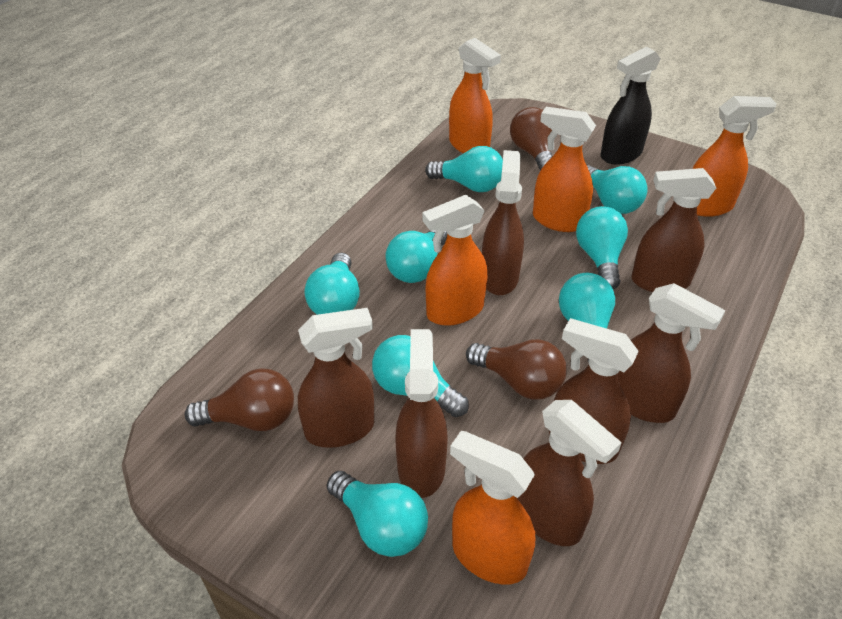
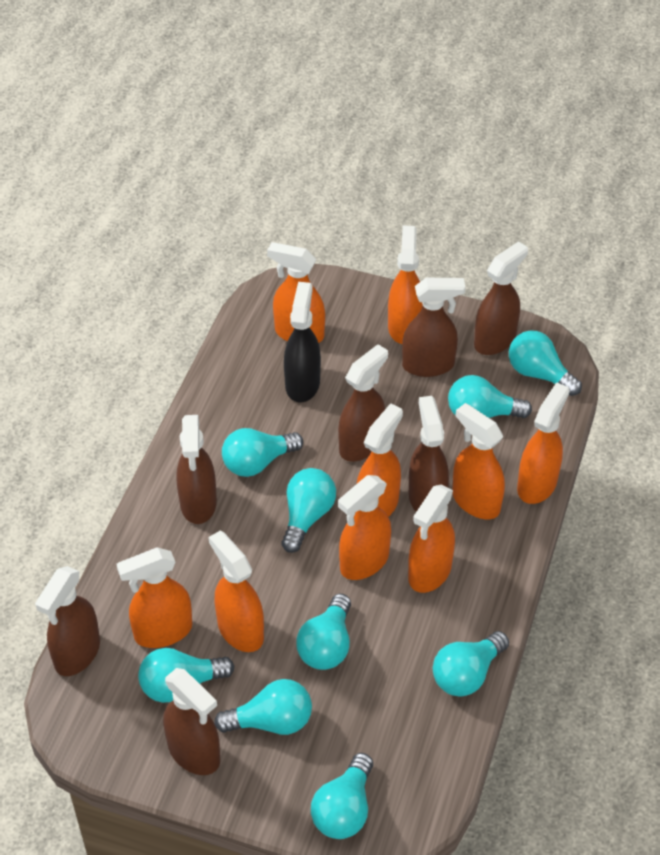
brown light bulb: 3 -> 0
orange spray bottle: 5 -> 9
turquoise light bulb: 8 -> 9

